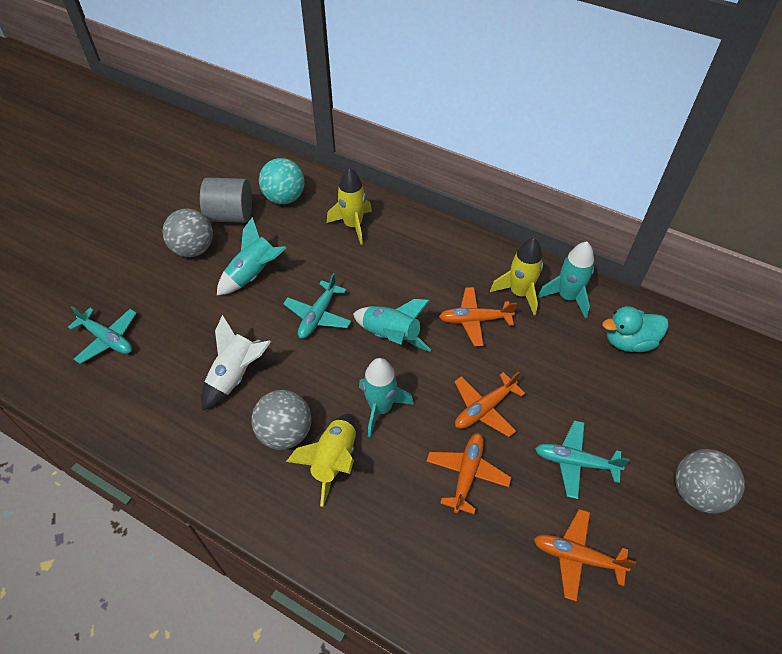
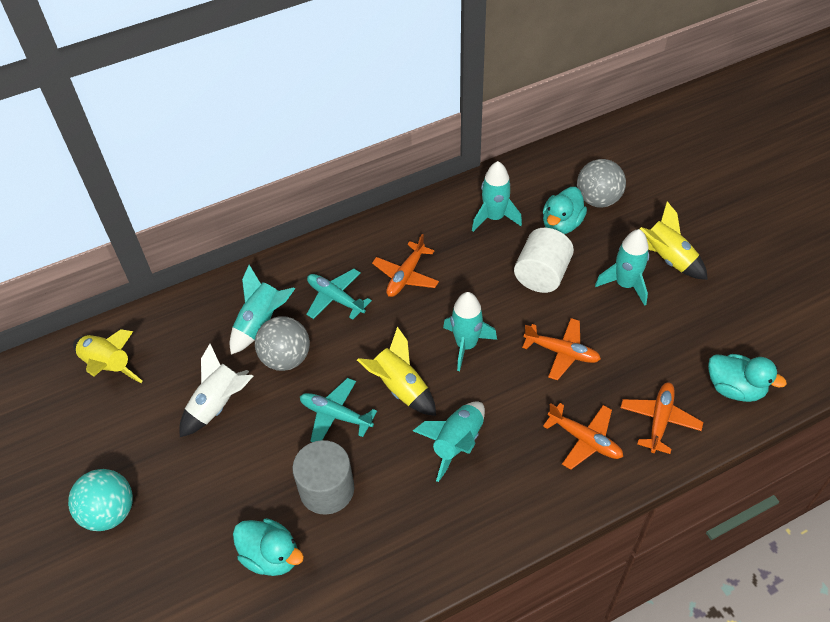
grey ball: 3 -> 2
turquoise duck: 1 -> 3
turquoise plane: 3 -> 2
turquoise rocket: 4 -> 5
white cylinder: 0 -> 1

